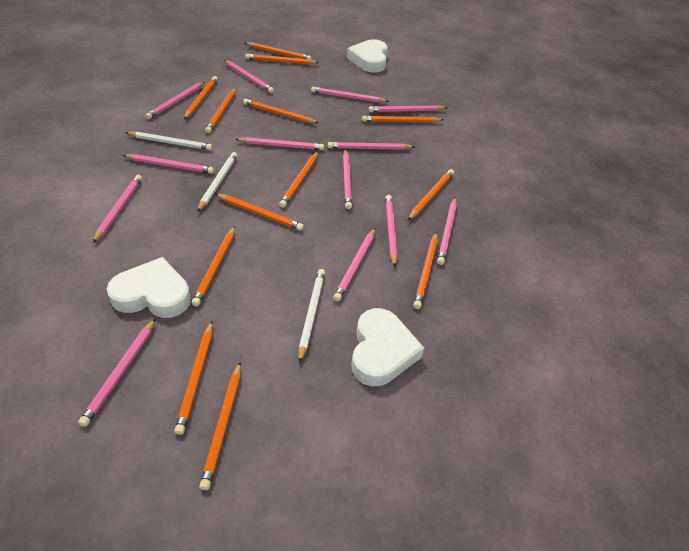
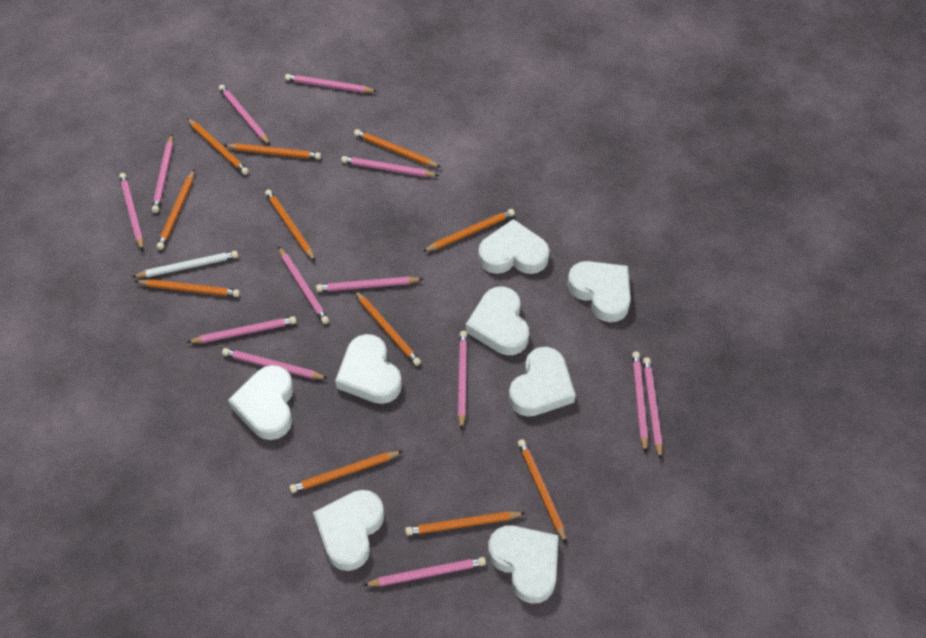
orange pencil: 13 -> 11
white heart: 3 -> 8
white pencil: 3 -> 1

